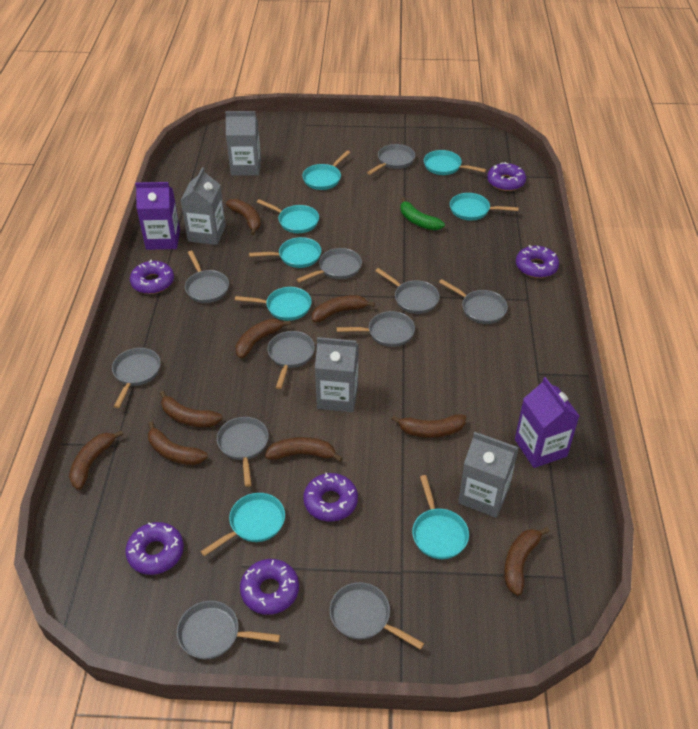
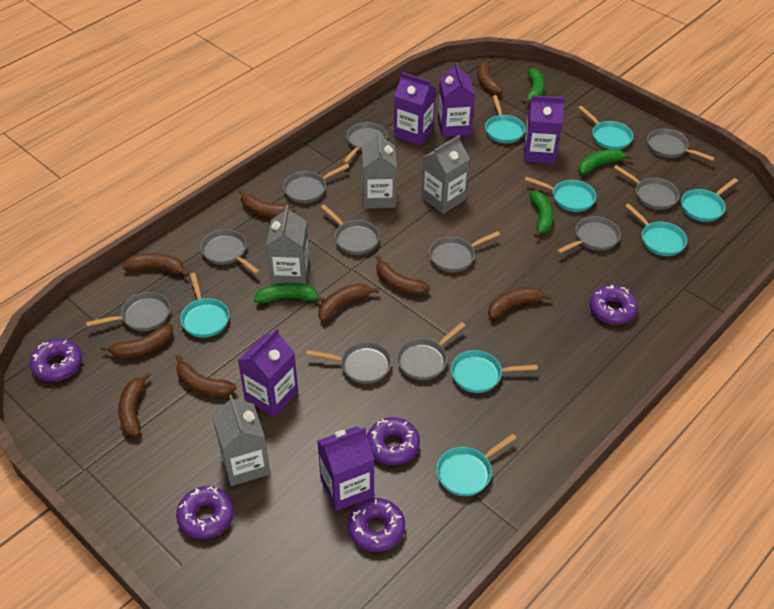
green banana: 1 -> 4
purple carton: 2 -> 5
purple donut: 6 -> 5

